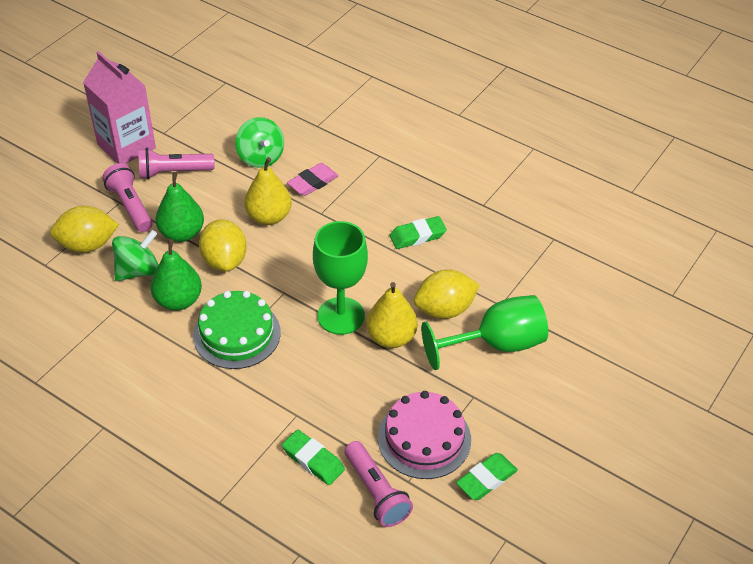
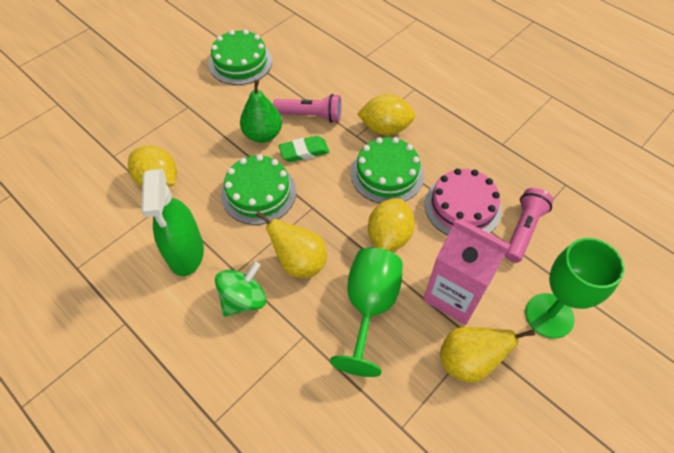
green cake: 1 -> 3
green eraser: 3 -> 1
green pear: 2 -> 1
green spinning top: 2 -> 1
green spray bottle: 0 -> 1
pink eraser: 1 -> 0
pink flashlight: 3 -> 2

